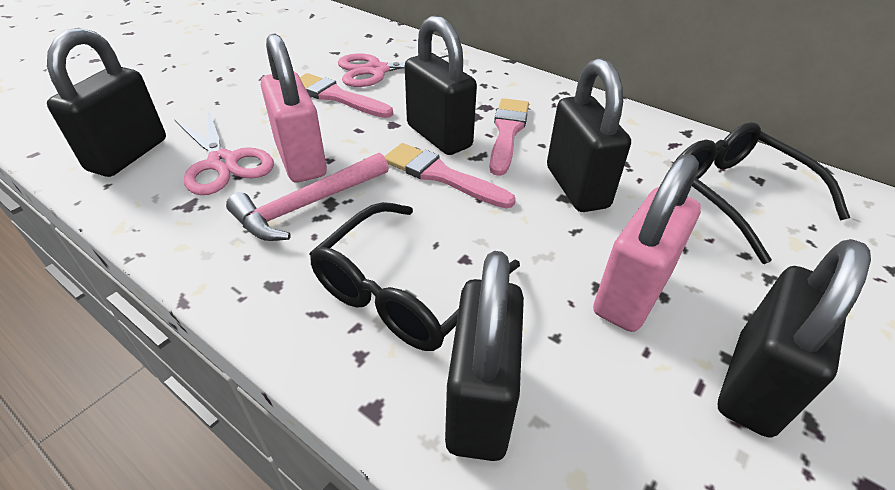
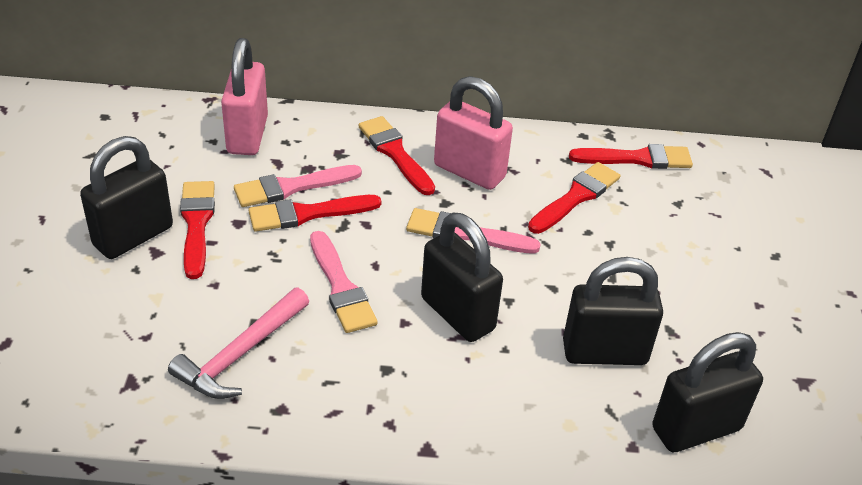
black glasses: 2 -> 0
black padlock: 5 -> 4
pink scissors: 2 -> 0
red brush: 0 -> 5

